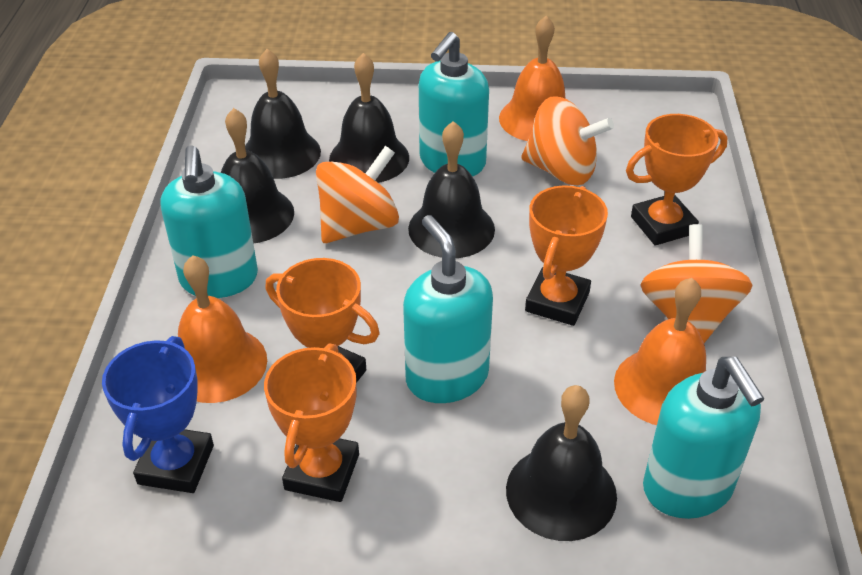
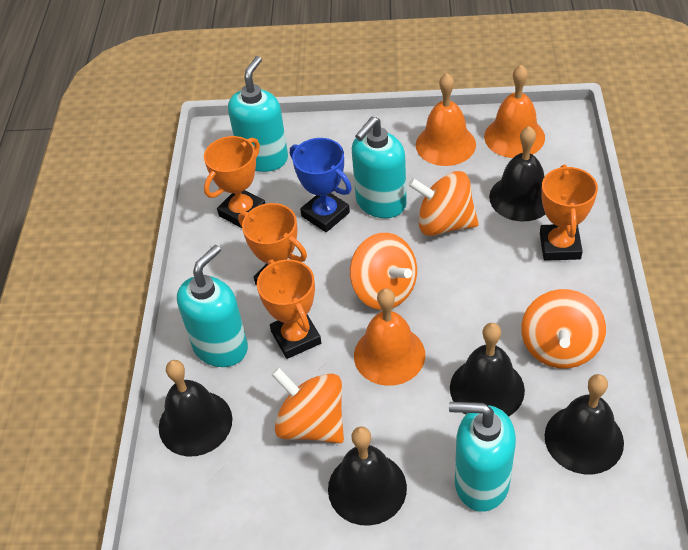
orange spinning top: 3 -> 4

